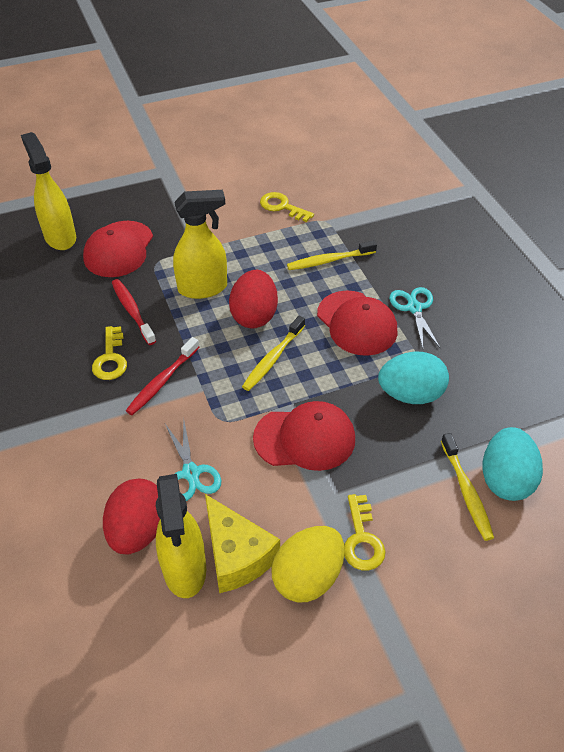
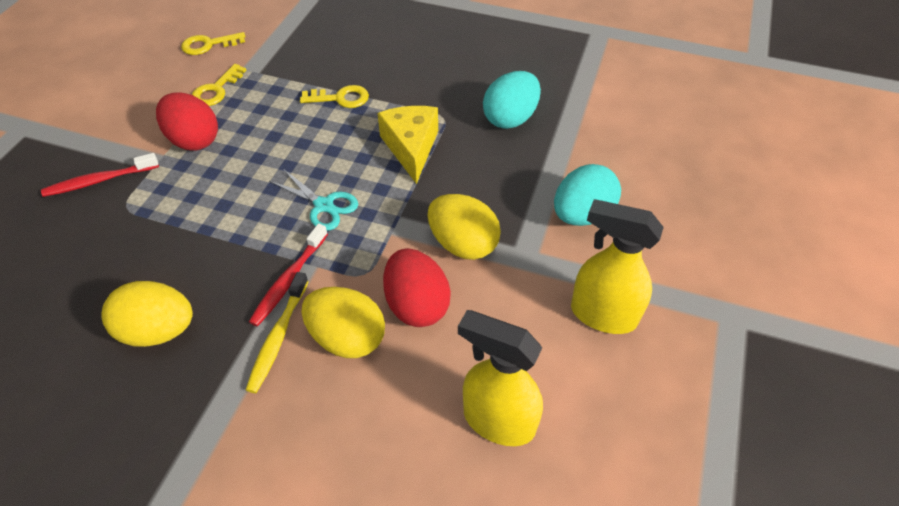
red cap: 3 -> 0
turquoise scissors: 2 -> 1
yellow egg: 1 -> 3
yellow spray bottle: 3 -> 2
yellow toothbrush: 3 -> 1

